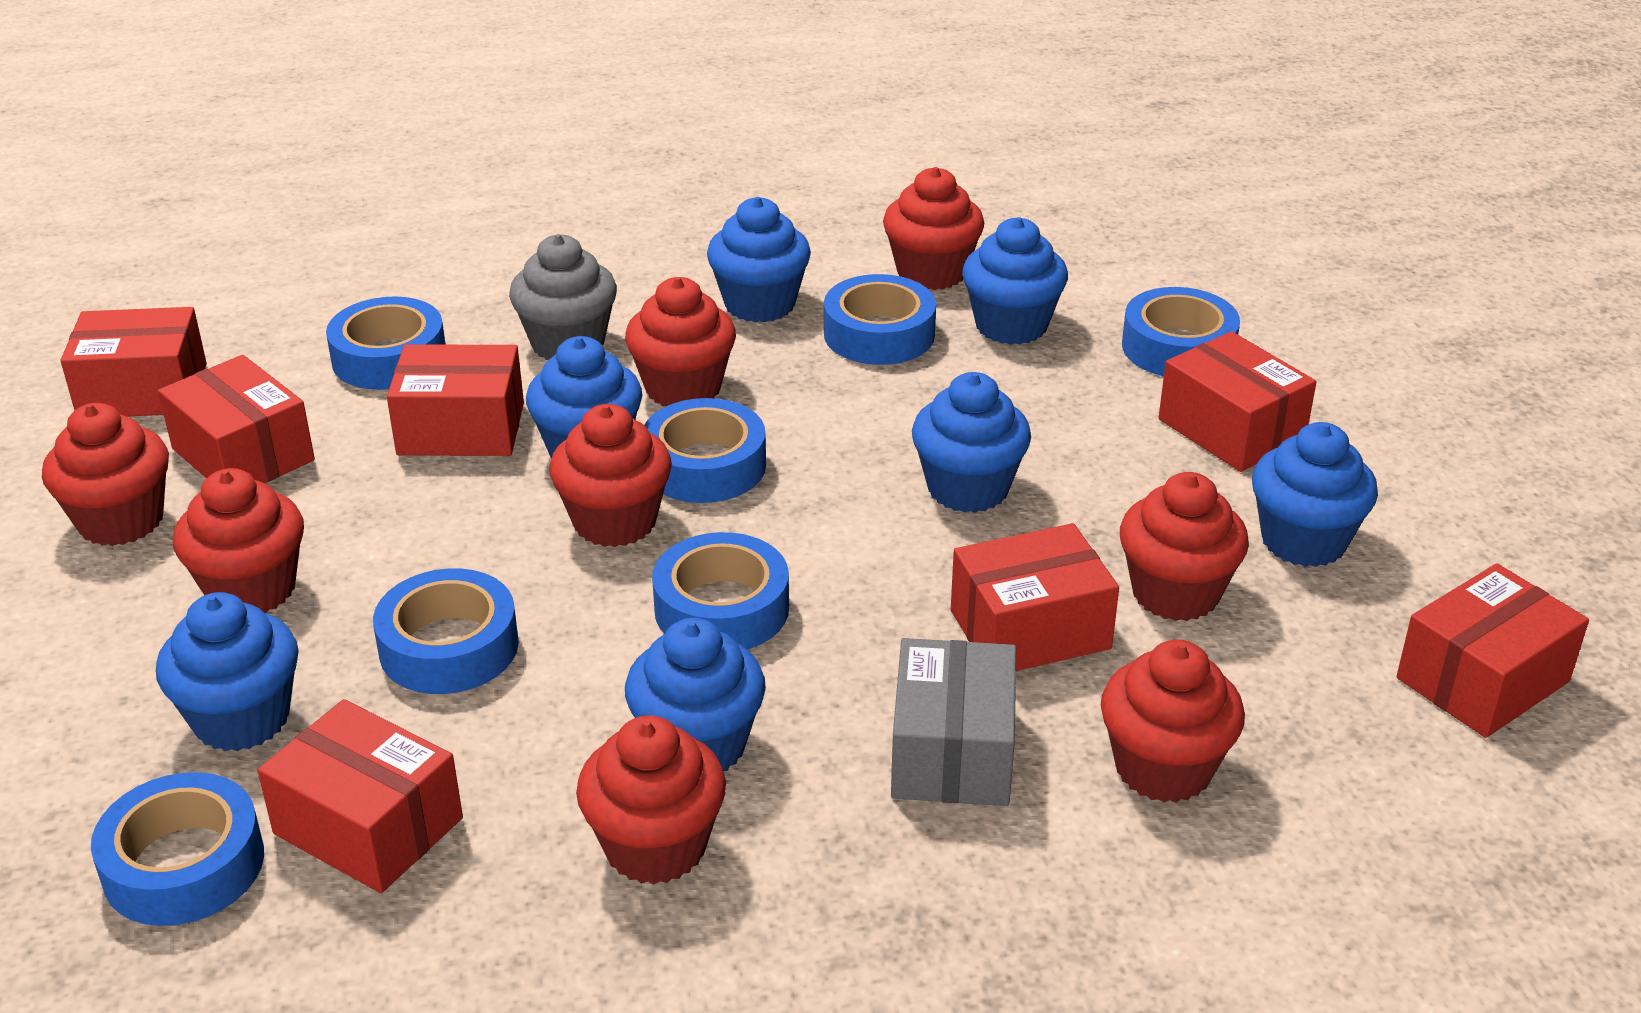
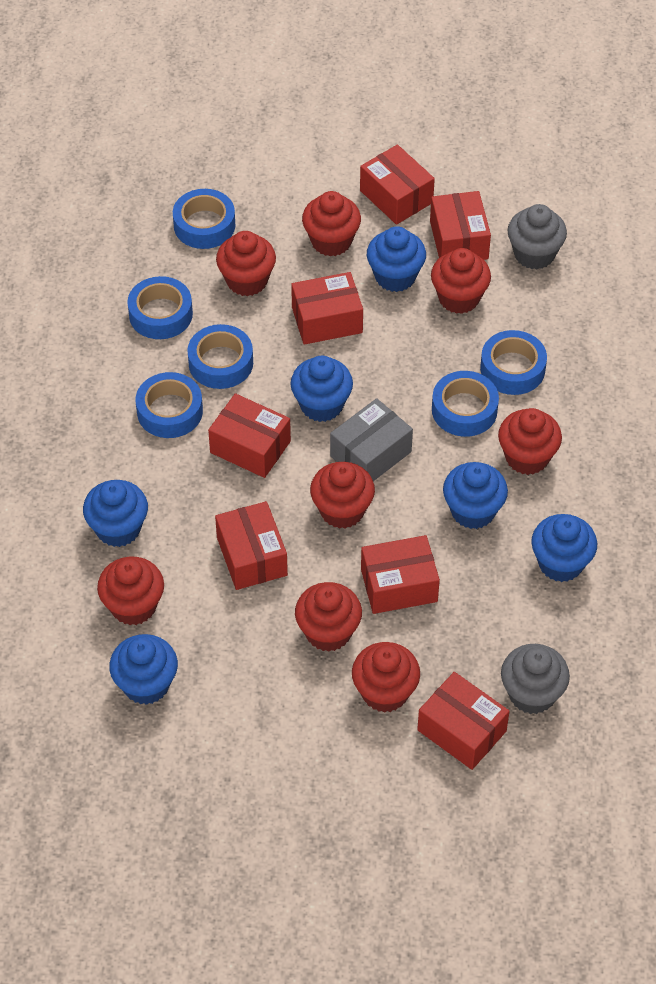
blue cupcake: 7 -> 6
blue tape: 7 -> 6
grey cupcake: 1 -> 2

